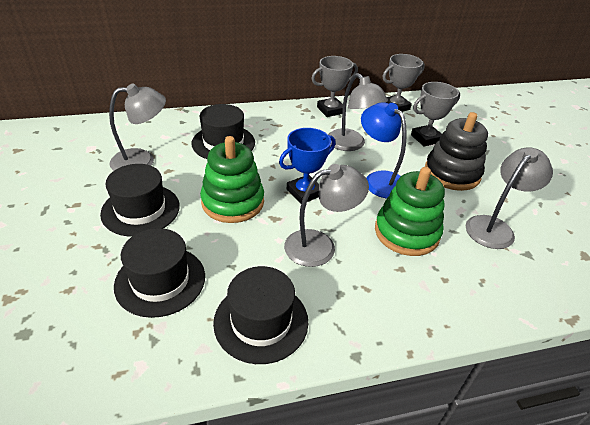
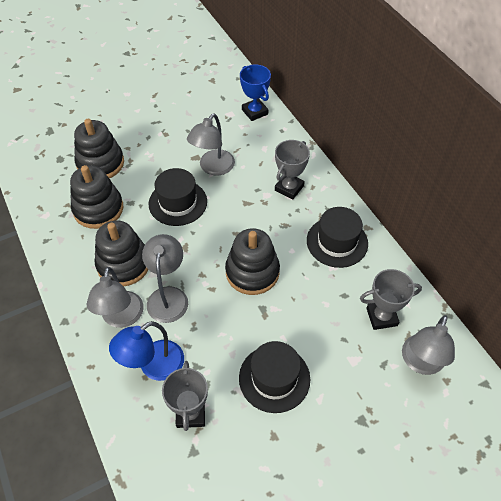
black hat: 4 -> 3
black stacking toy: 1 -> 4
green stacking toy: 2 -> 0

